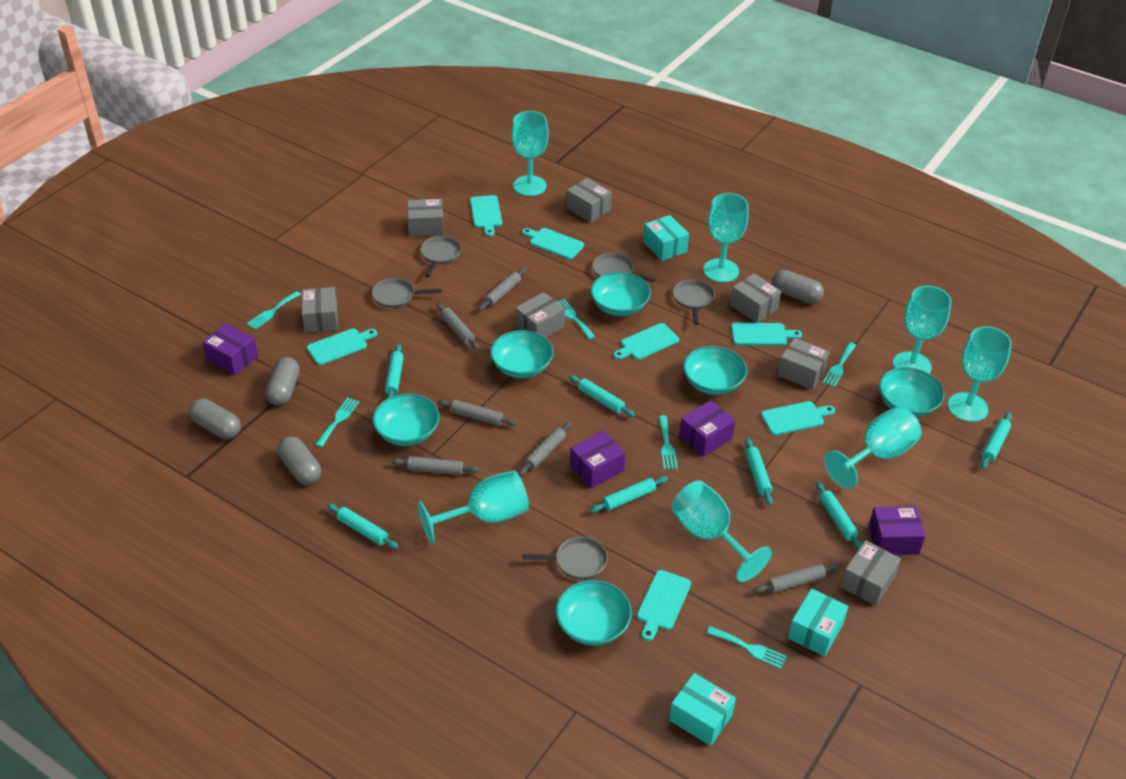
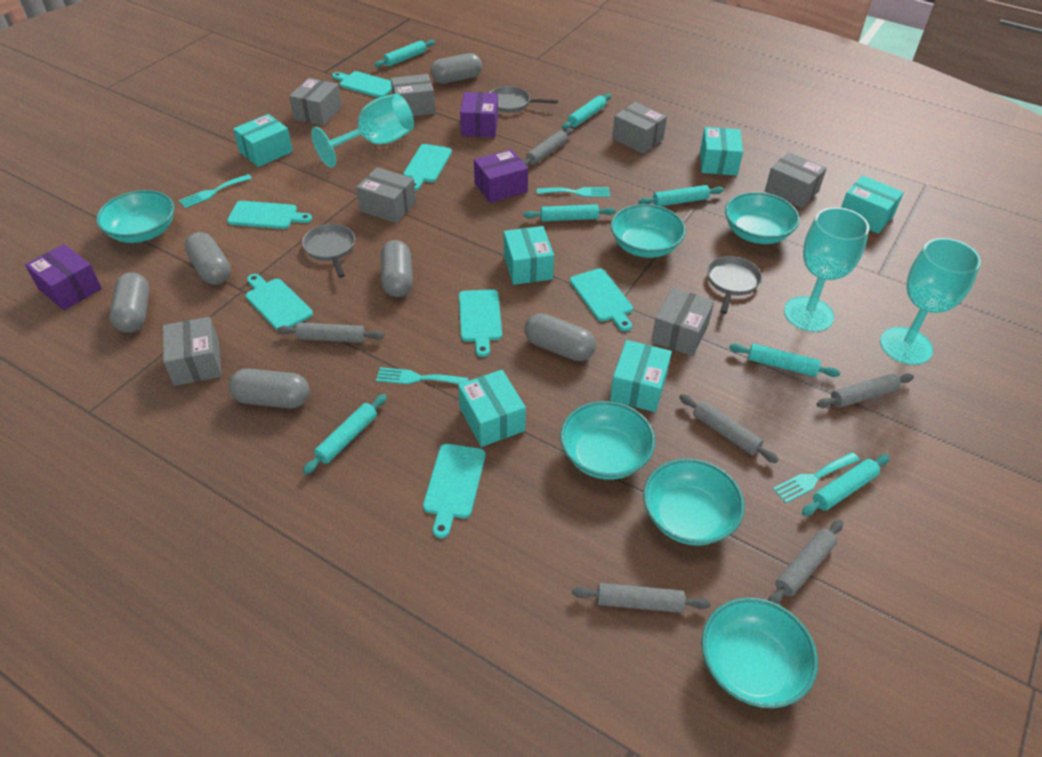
grey capsule: 4 -> 6
grey pan: 5 -> 3
purple box: 4 -> 3
turquoise box: 3 -> 6
turquoise fork: 6 -> 4
turquoise goblet: 7 -> 3

